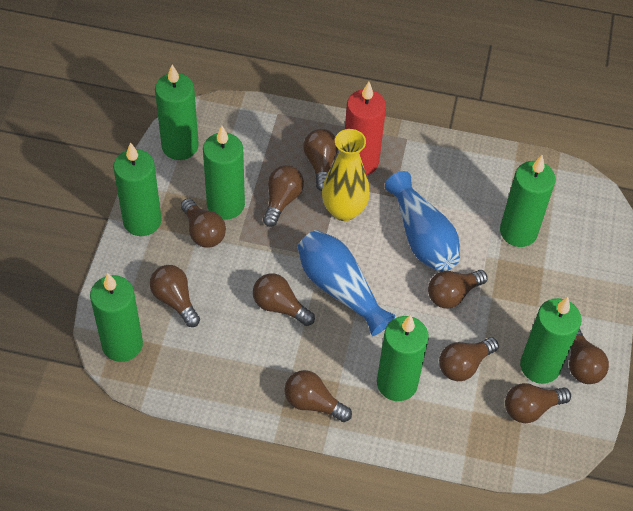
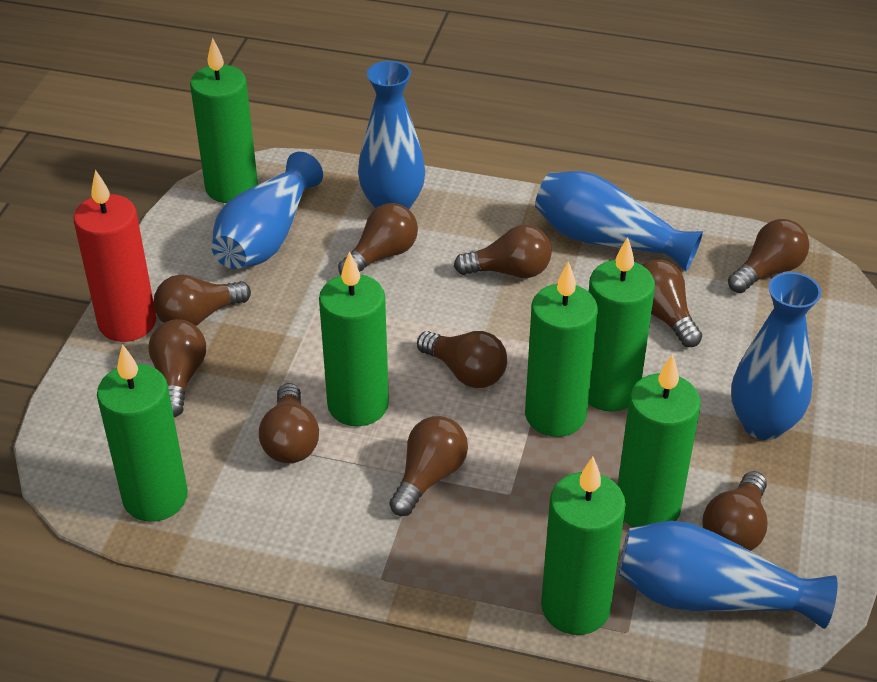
blue vase: 2 -> 5
yellow vase: 1 -> 0

